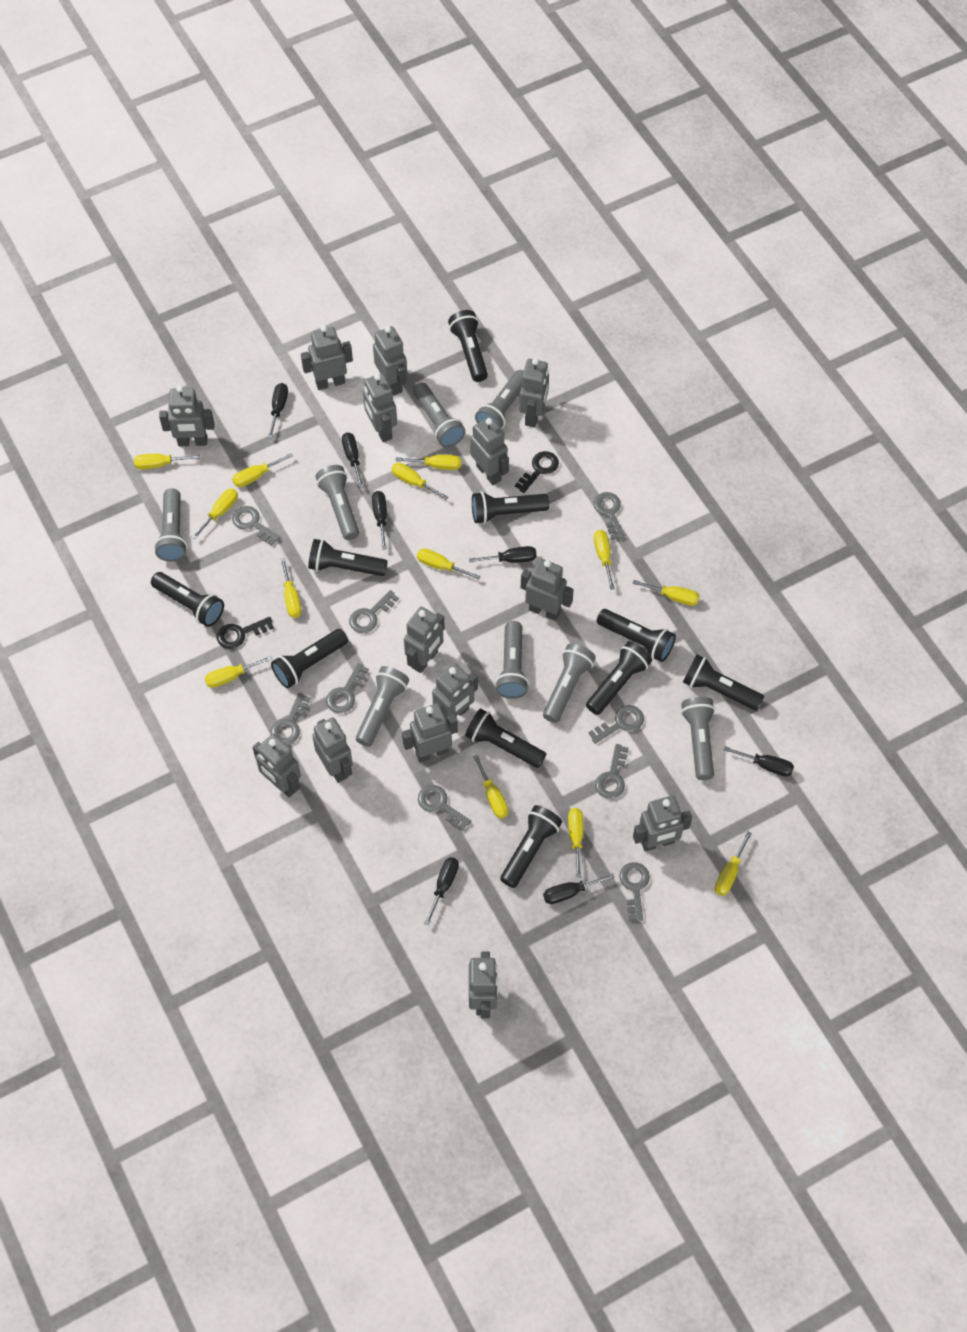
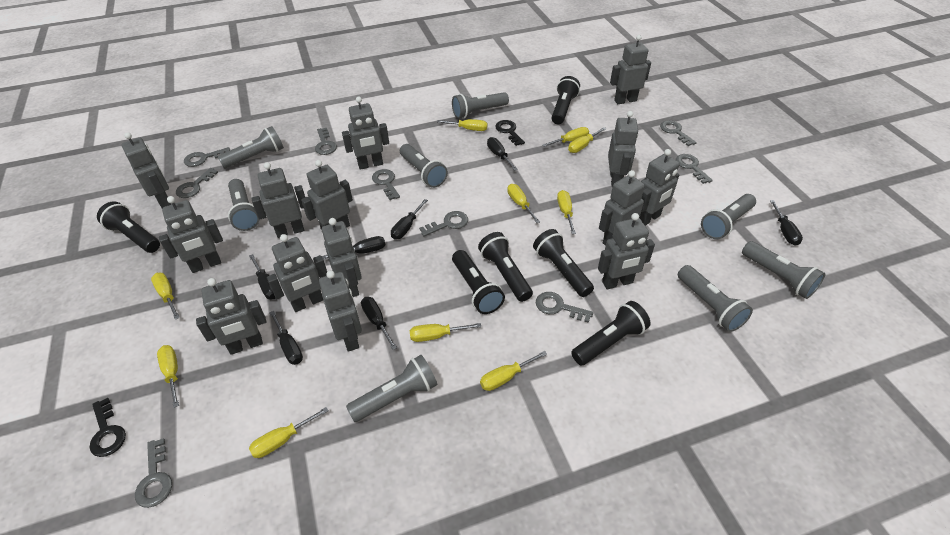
black flashlight: 10 -> 6
yellow screwdriver: 13 -> 10

